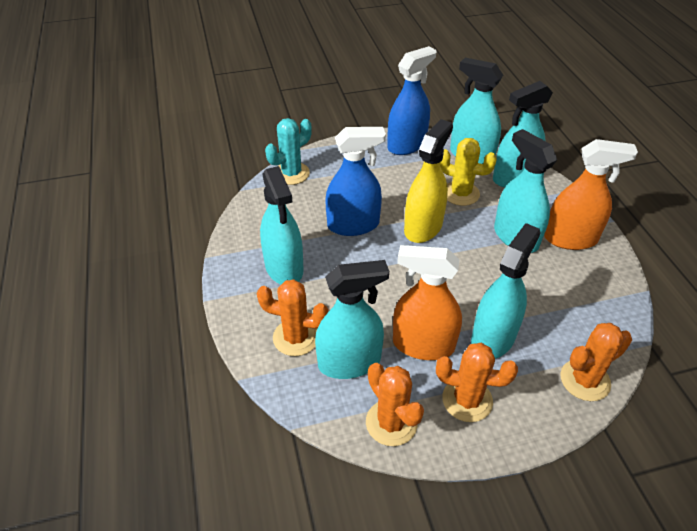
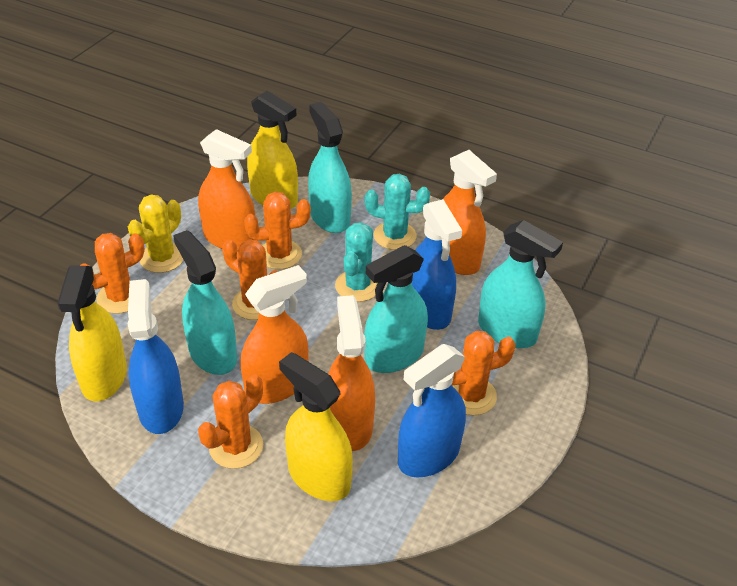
blue spray bottle: 2 -> 3
orange cactus: 4 -> 5
orange spray bottle: 2 -> 4
turquoise cactus: 1 -> 2
turquoise spray bottle: 6 -> 4
yellow spray bottle: 1 -> 3

